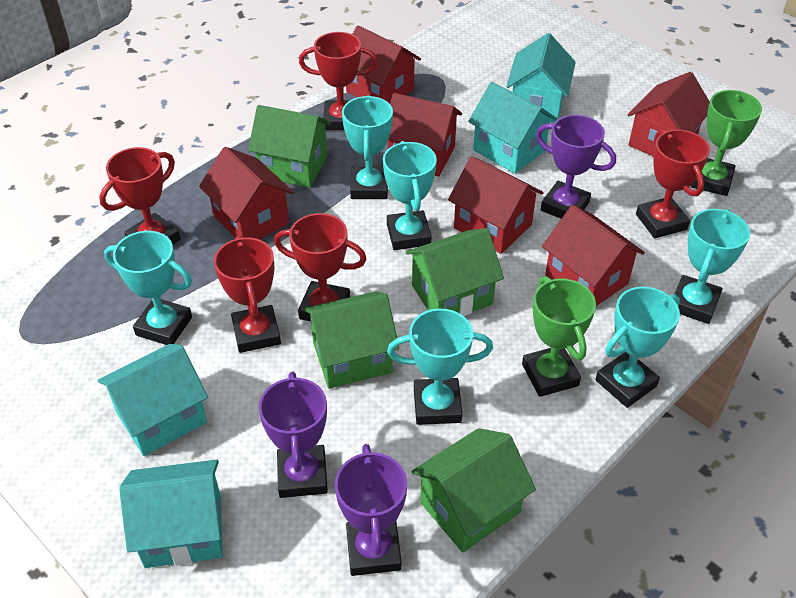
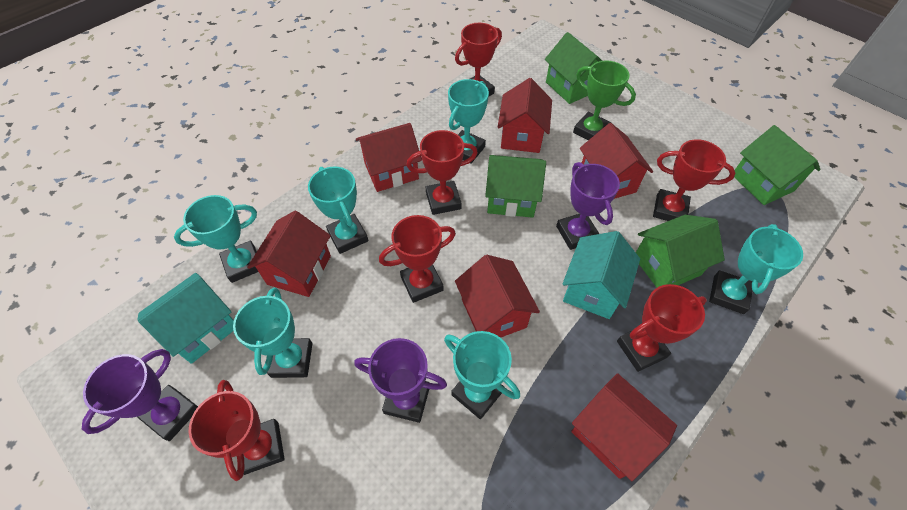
green trophy: 2 -> 1
red trophy: 5 -> 6
turquoise house: 4 -> 2

